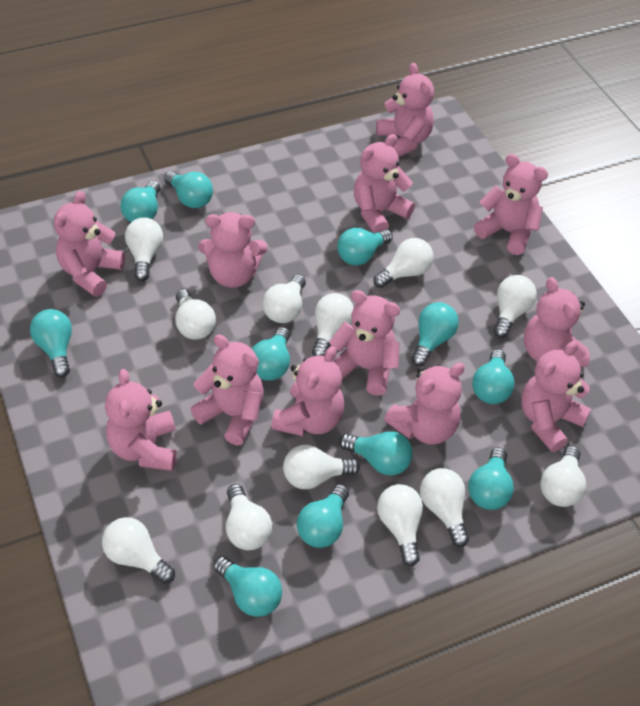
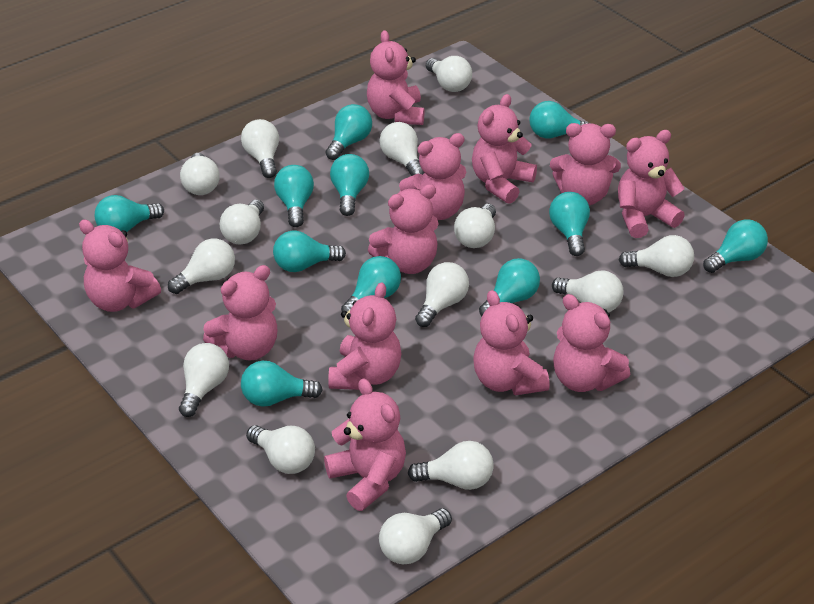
white light bulb: 12 -> 14

